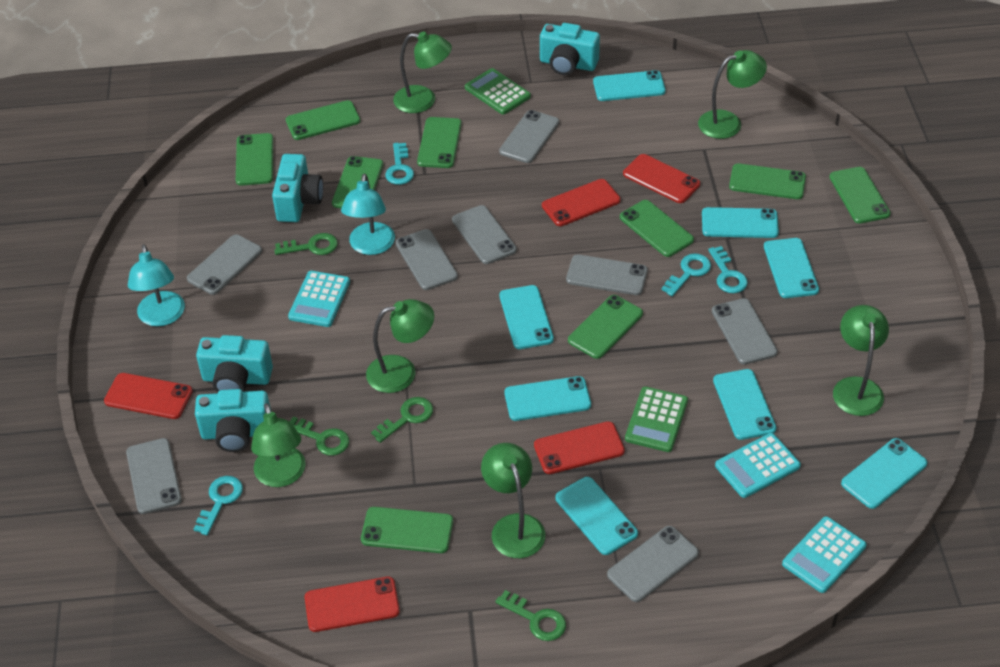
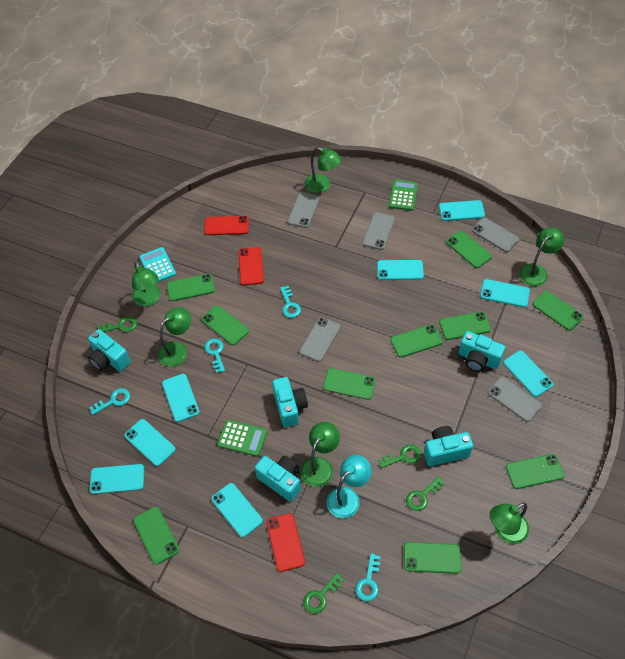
green phone: 9 -> 10
grey phone: 8 -> 5
red phone: 5 -> 3
turquoise calculator: 3 -> 1
turquoise camera: 4 -> 5
turquoise lamp: 2 -> 1

